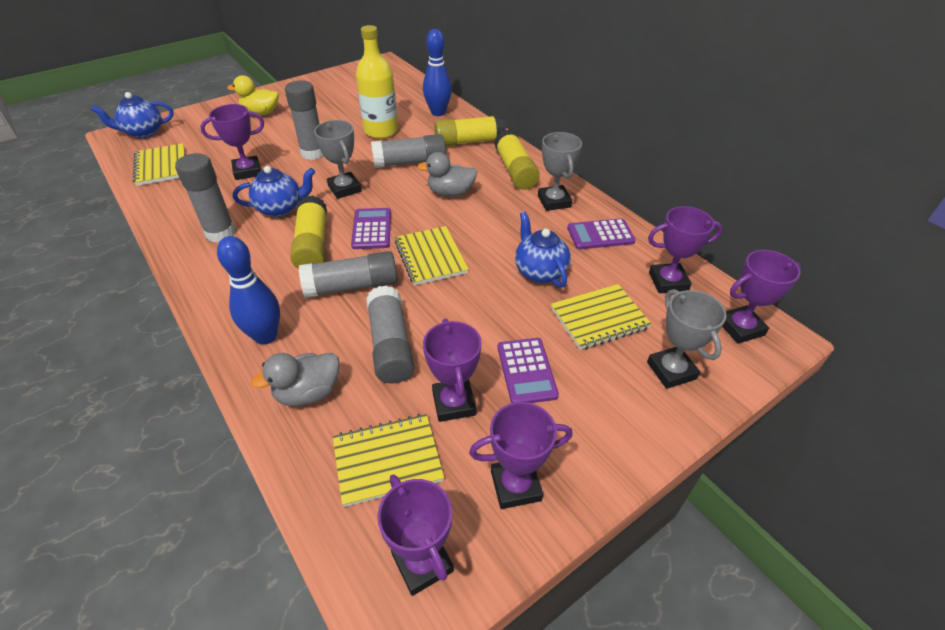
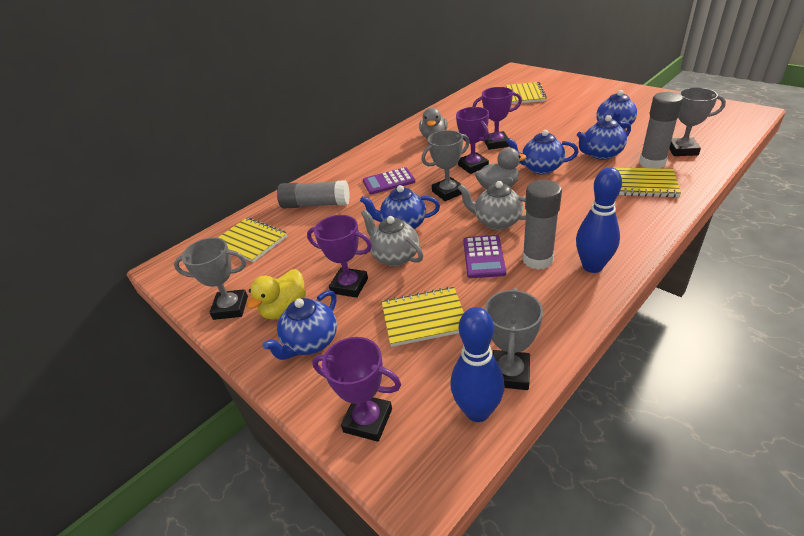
blue teapot: 3 -> 5
grey glue stick: 5 -> 3
grey teapot: 0 -> 2
grey trophy: 3 -> 4
purple calculator: 3 -> 2
purple trophy: 6 -> 4
yellow bottle: 1 -> 0
yellow glue stick: 3 -> 0

